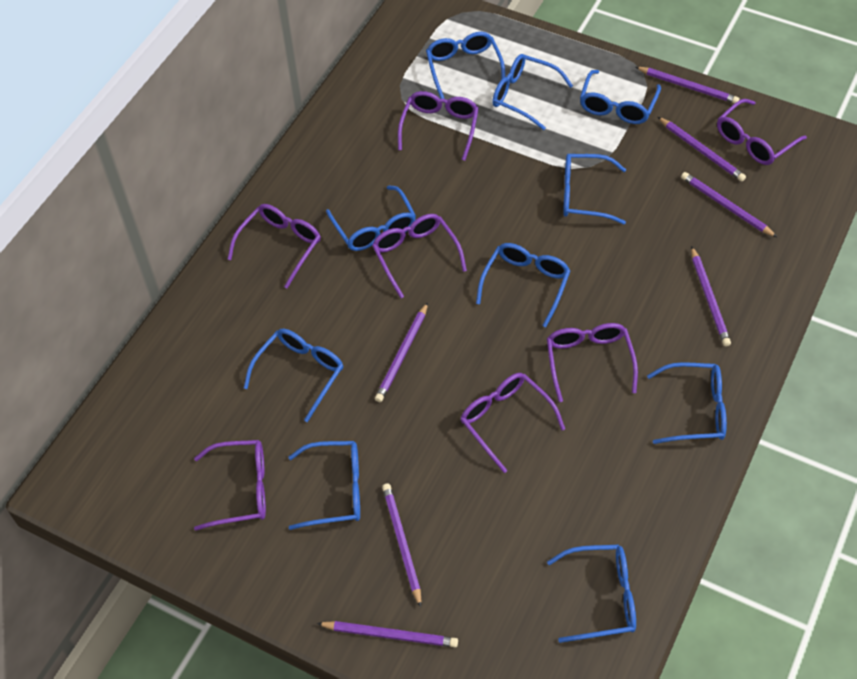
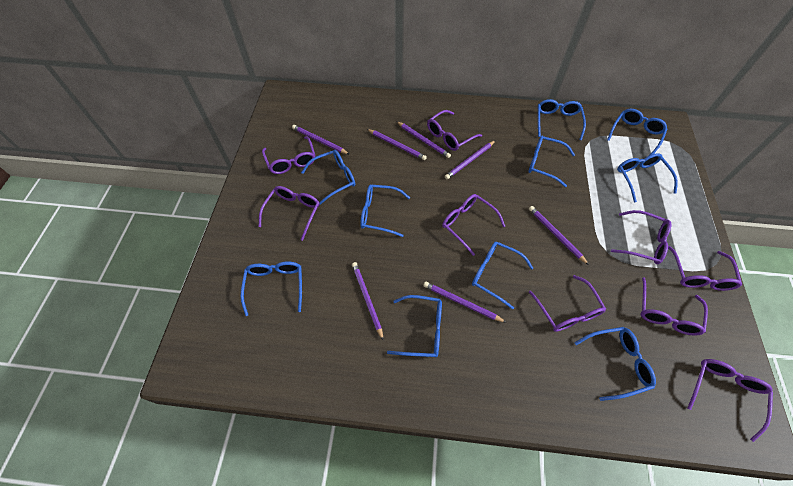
purple glasses: 7 -> 9

